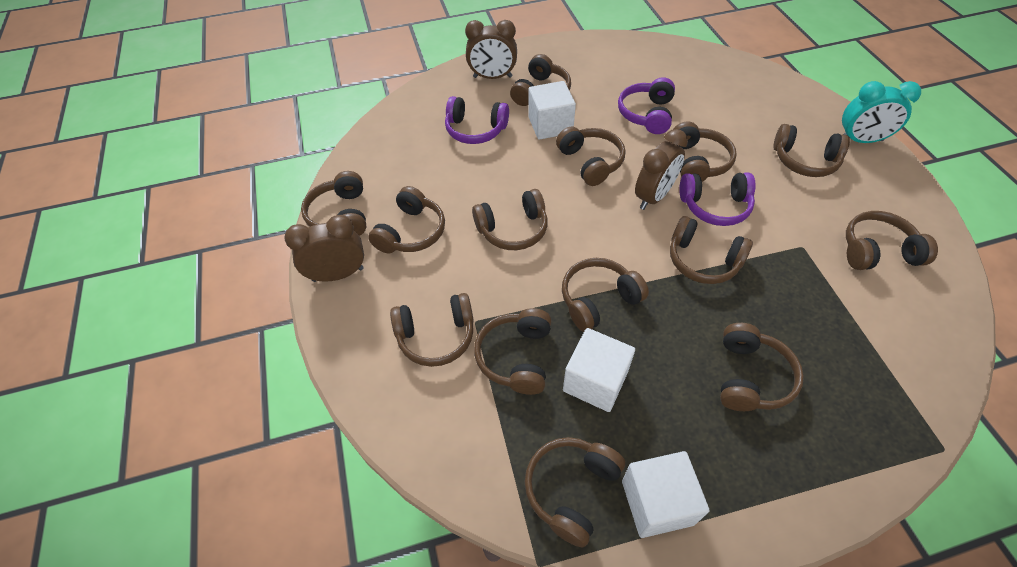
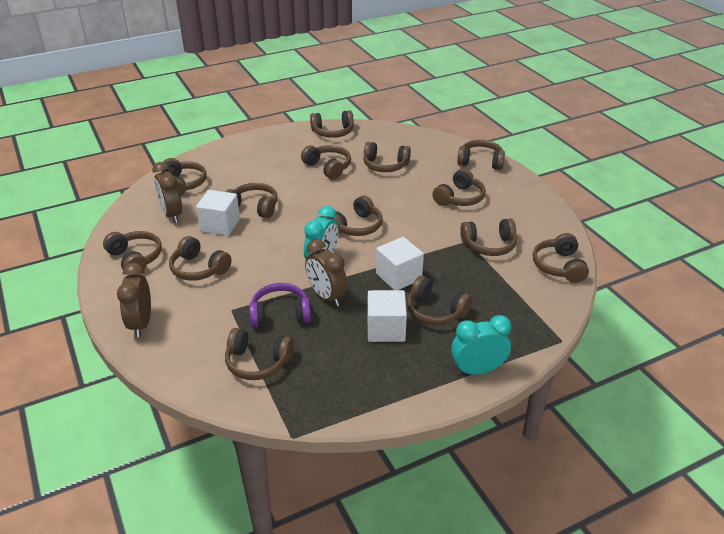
purple headphones: 3 -> 1
turquoise clock: 1 -> 2

